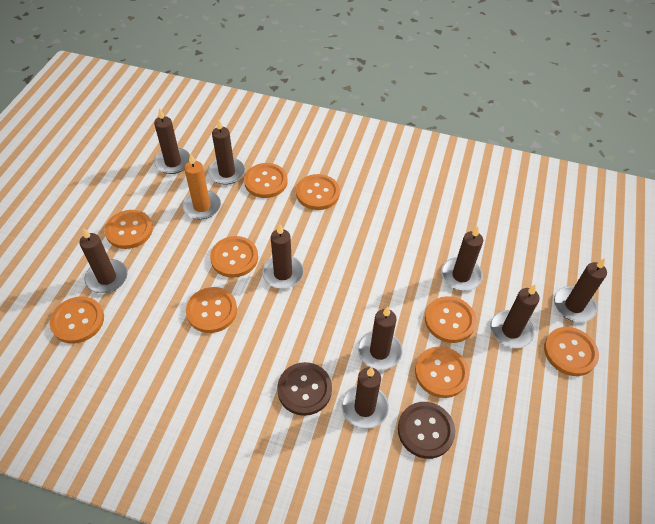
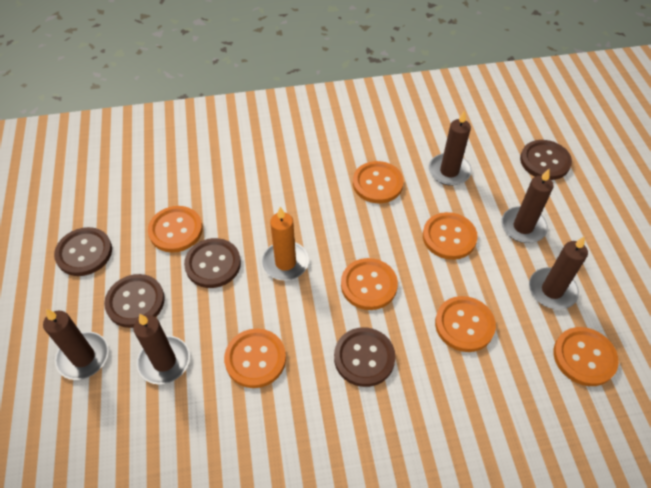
brown button: 2 -> 5
brown candle: 9 -> 5
orange button: 9 -> 7

